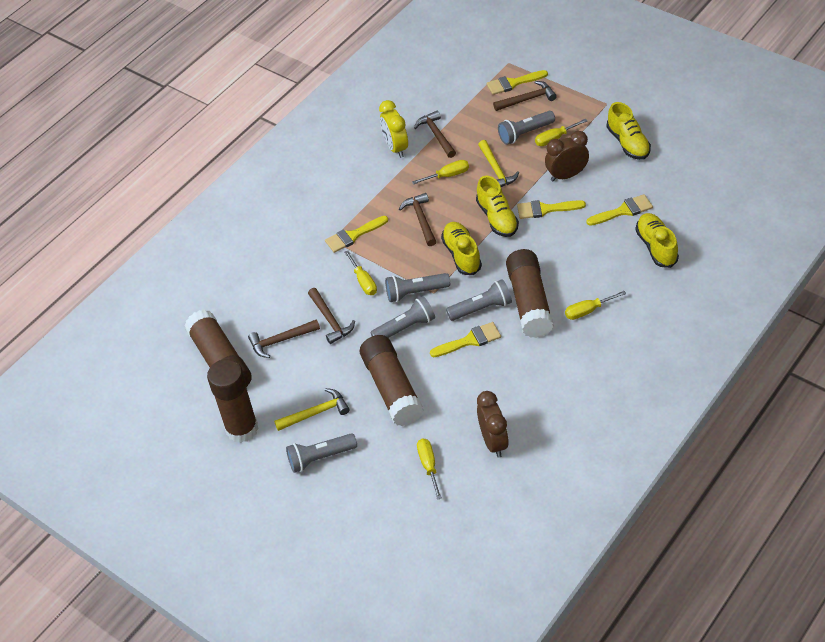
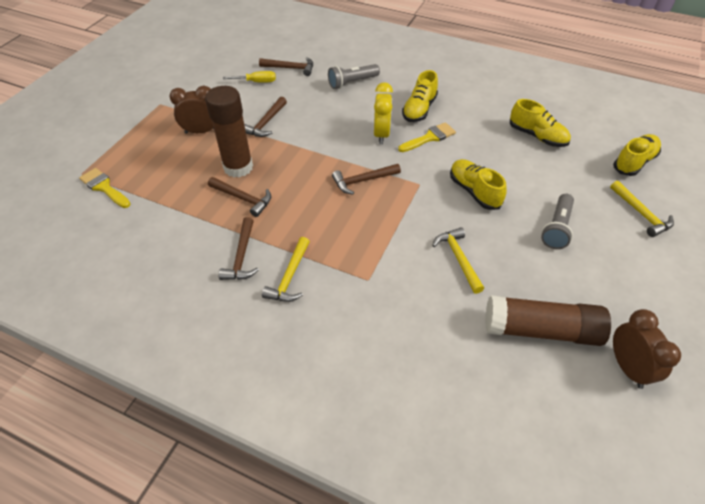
brown glue stick: 4 -> 2
grey flashlight: 5 -> 2
yellow brush: 5 -> 2
yellow hammer: 2 -> 3
yellow screwdriver: 5 -> 1

